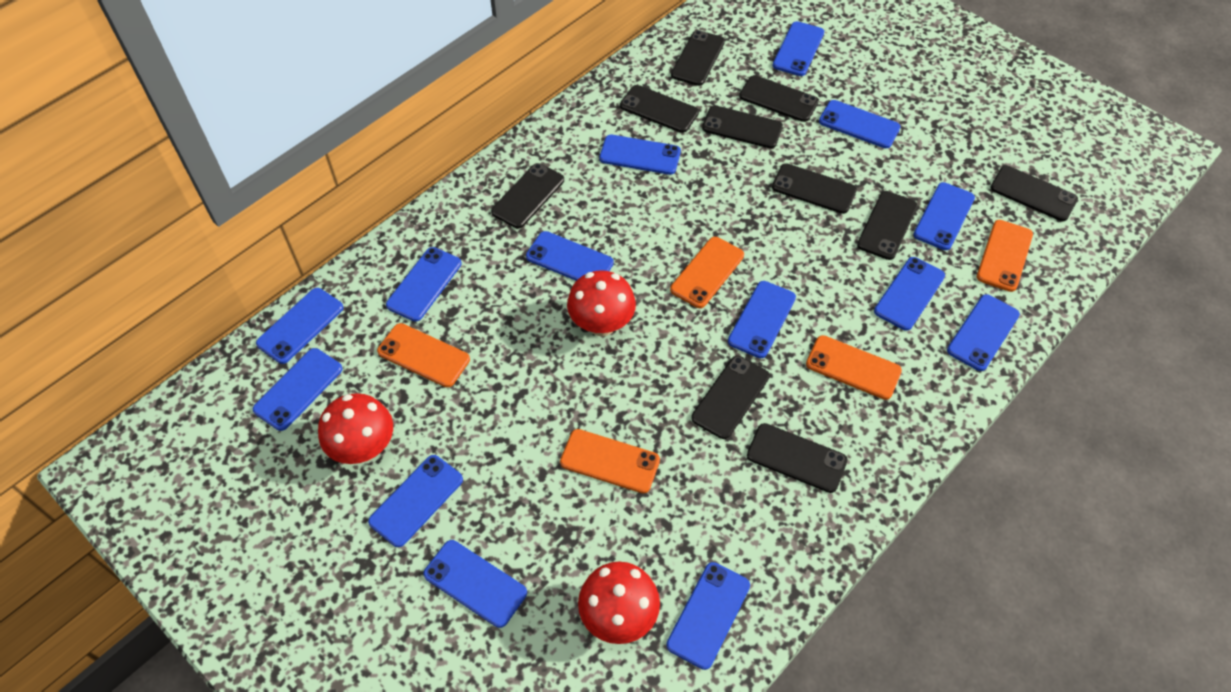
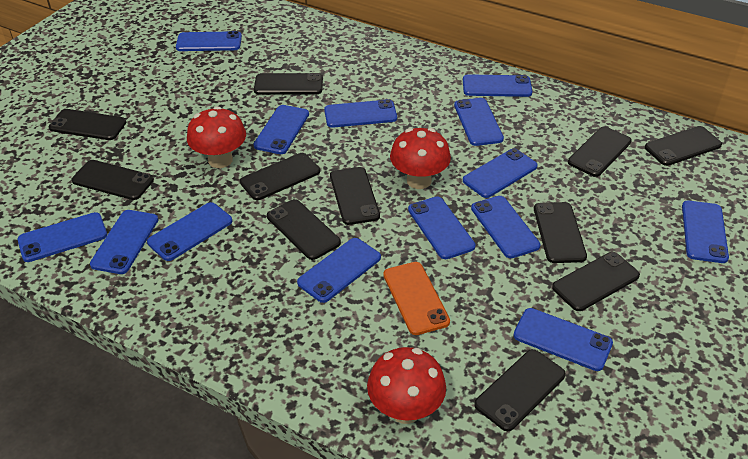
black phone: 10 -> 11
orange phone: 5 -> 1

